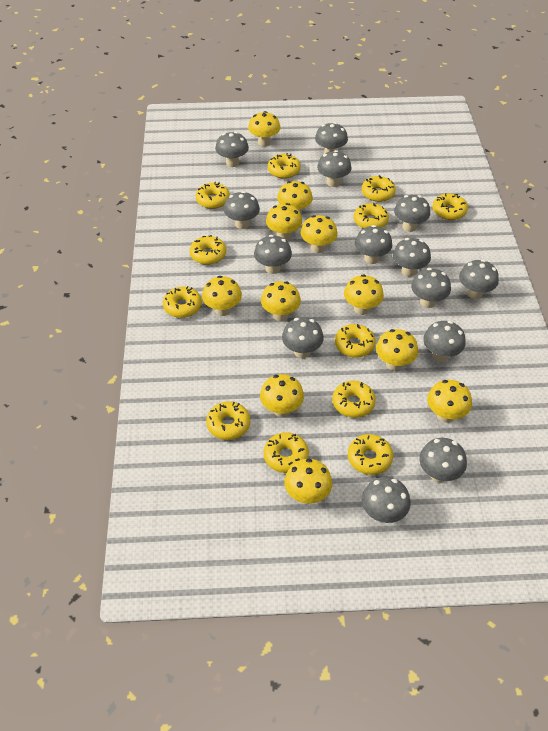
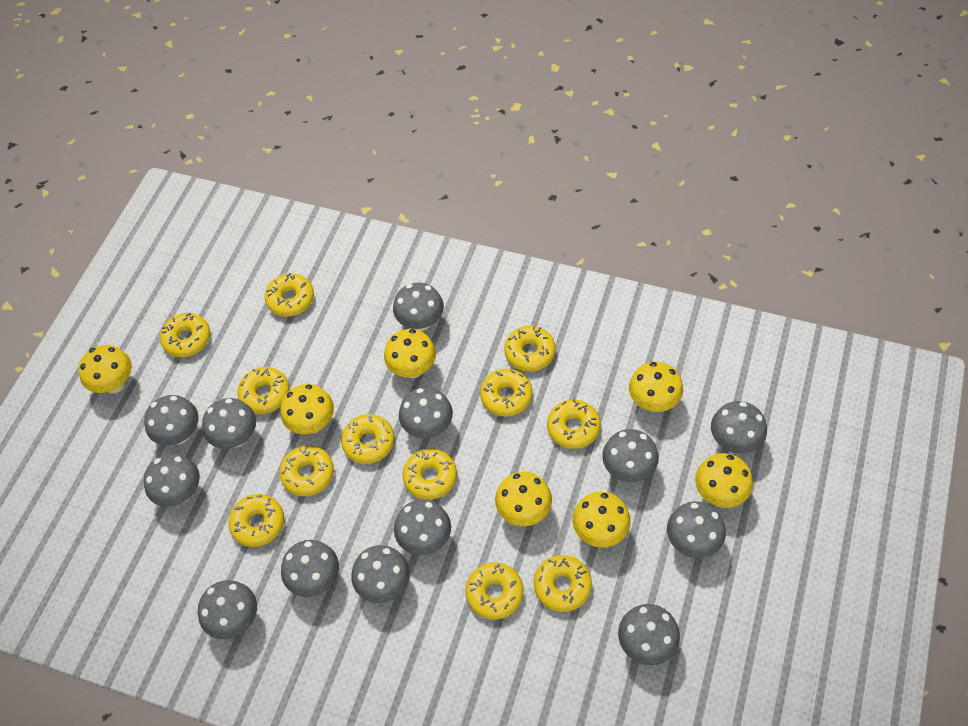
grey mushroom: 14 -> 13
yellow mushroom: 11 -> 7

